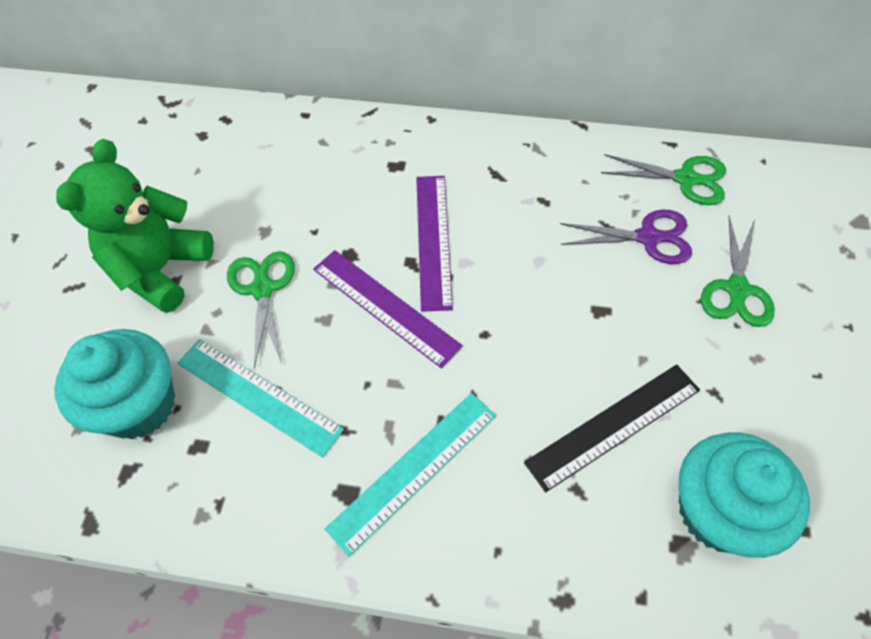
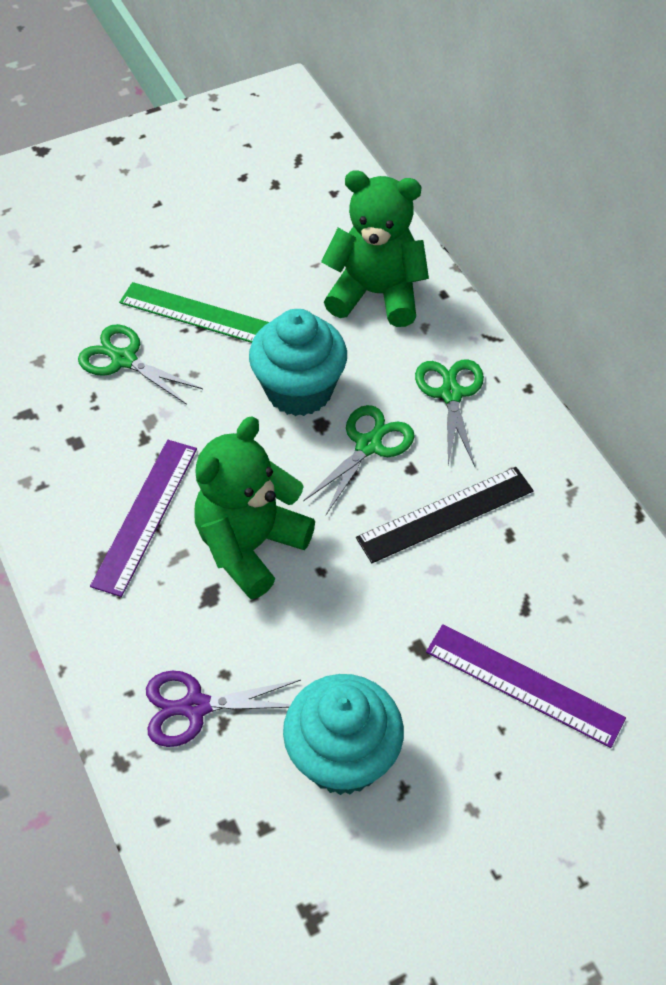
green ruler: 0 -> 1
green teddy bear: 1 -> 2
turquoise ruler: 2 -> 0

